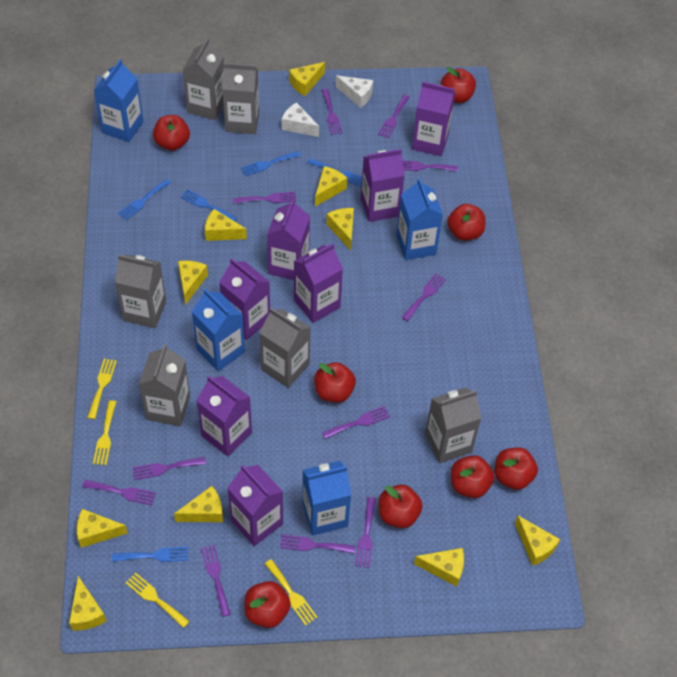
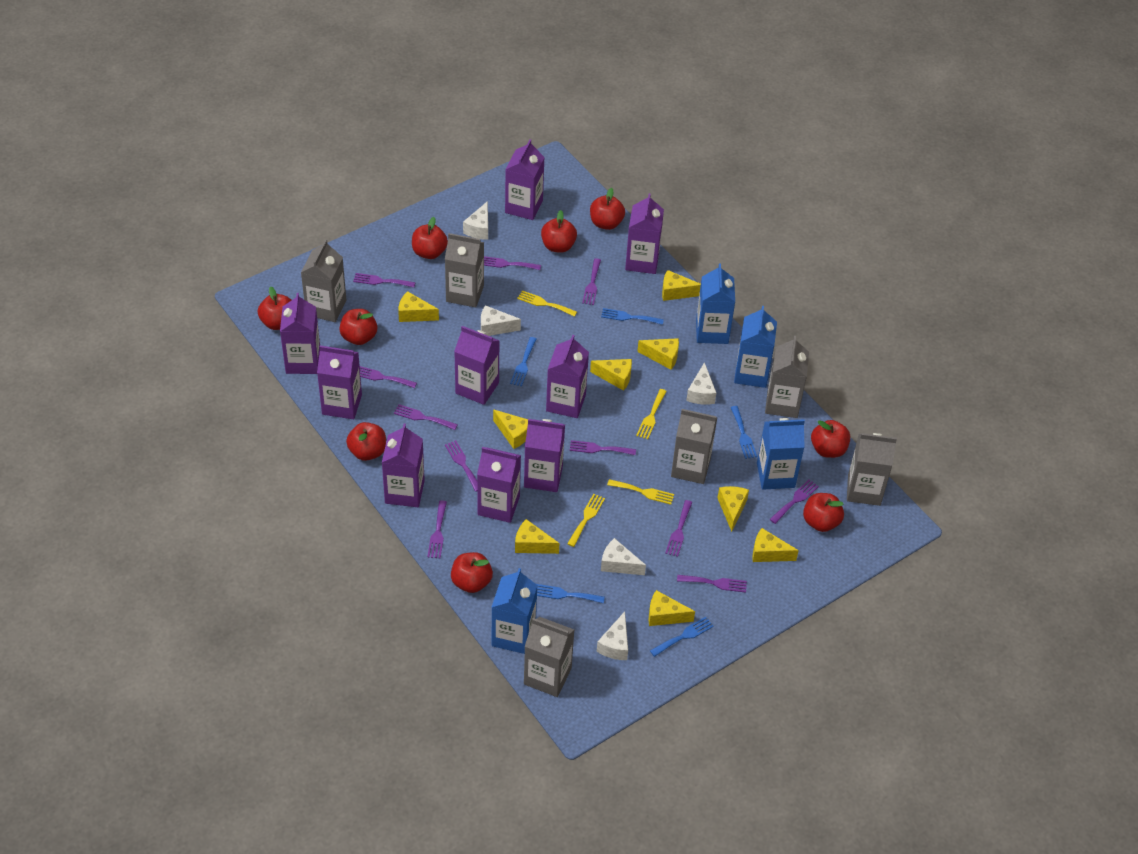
purple carton: 7 -> 9
red apple: 8 -> 9
white cheese: 2 -> 5
yellow cheese: 10 -> 9

